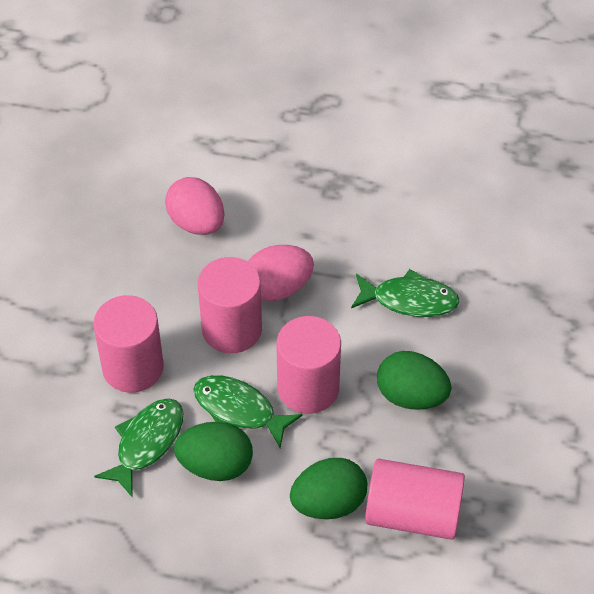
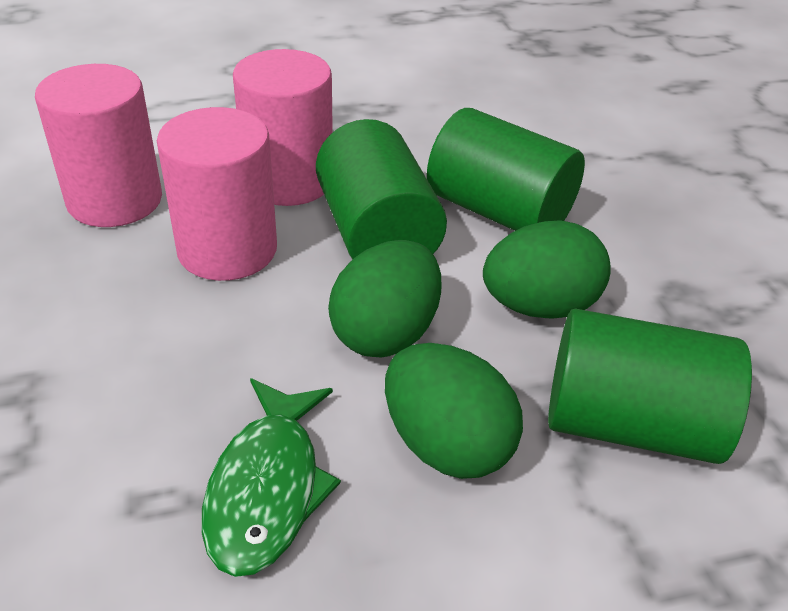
green cylinder: 0 -> 3
green fish: 3 -> 1
pink cylinder: 4 -> 3
pink egg: 2 -> 0

